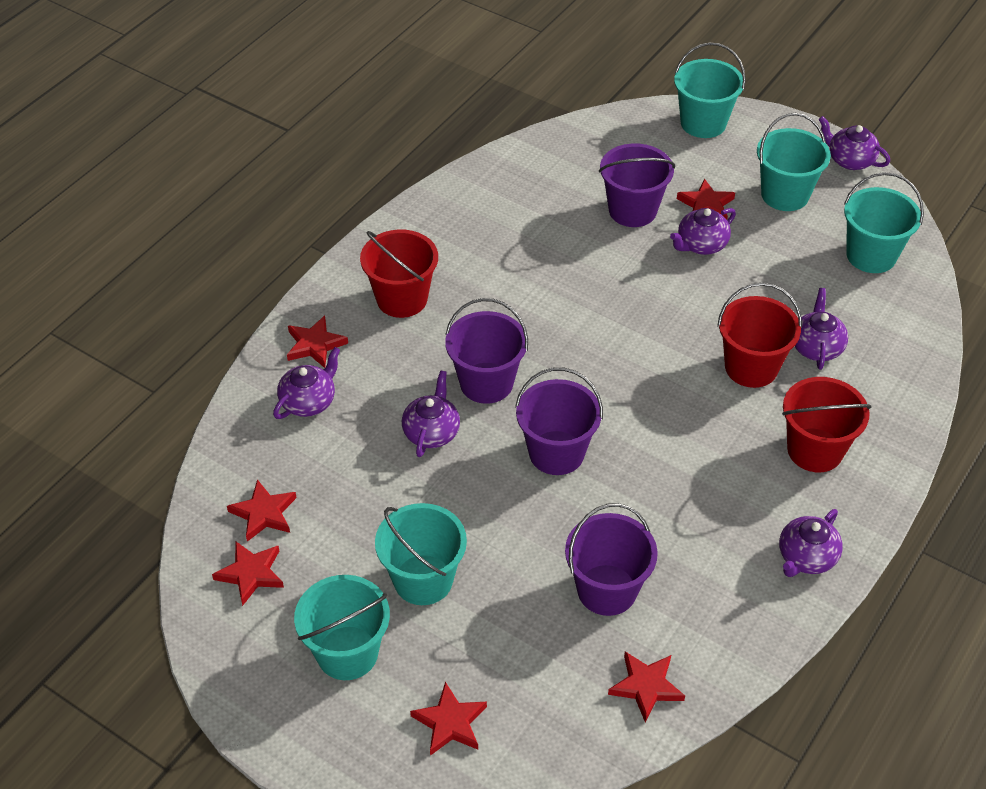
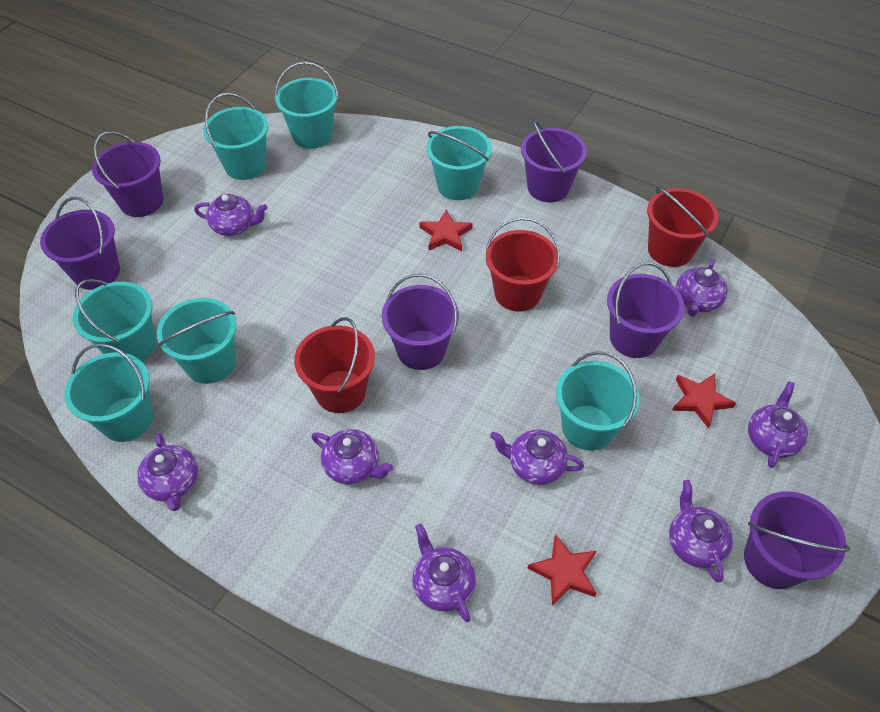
purple bucket: 4 -> 6
purple teapot: 6 -> 8
red star: 6 -> 3
turquoise bucket: 5 -> 7

